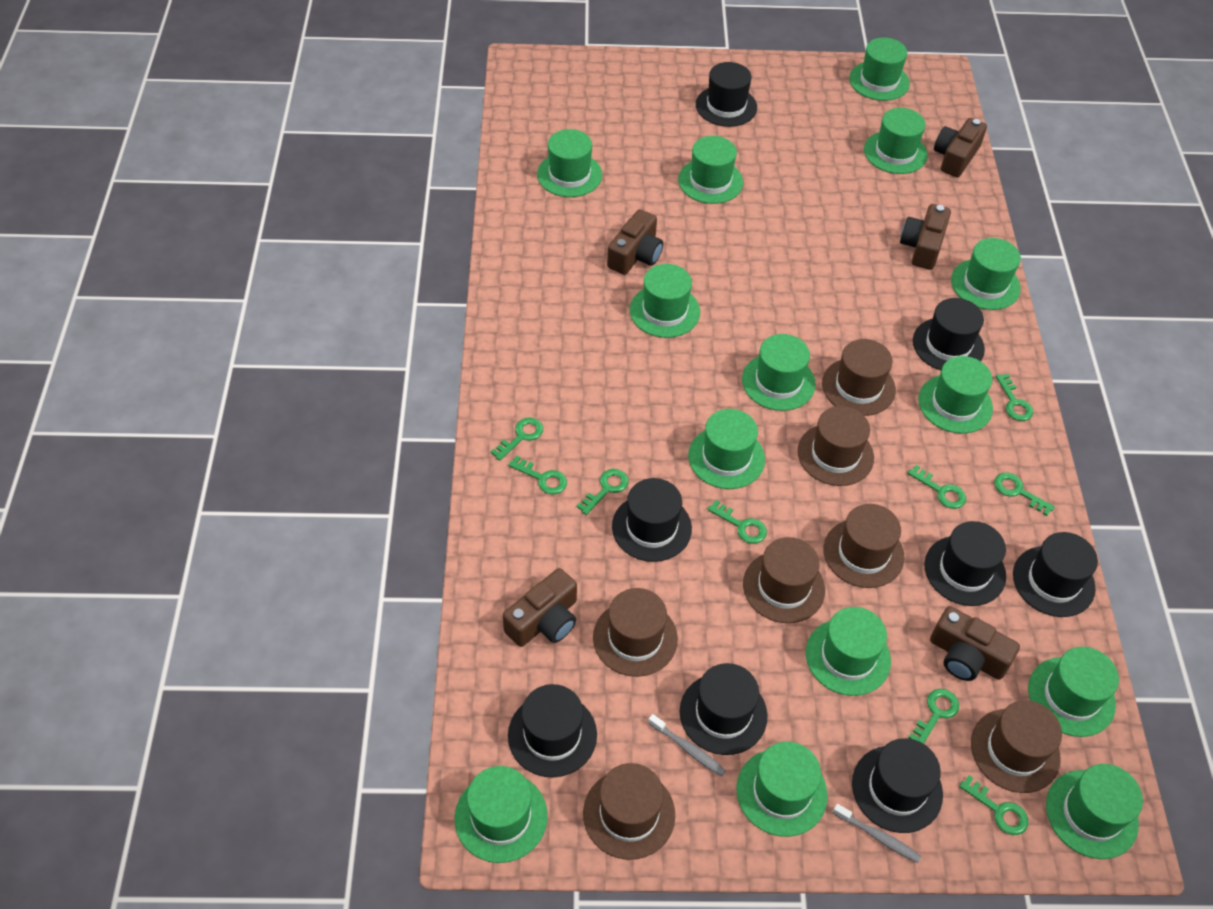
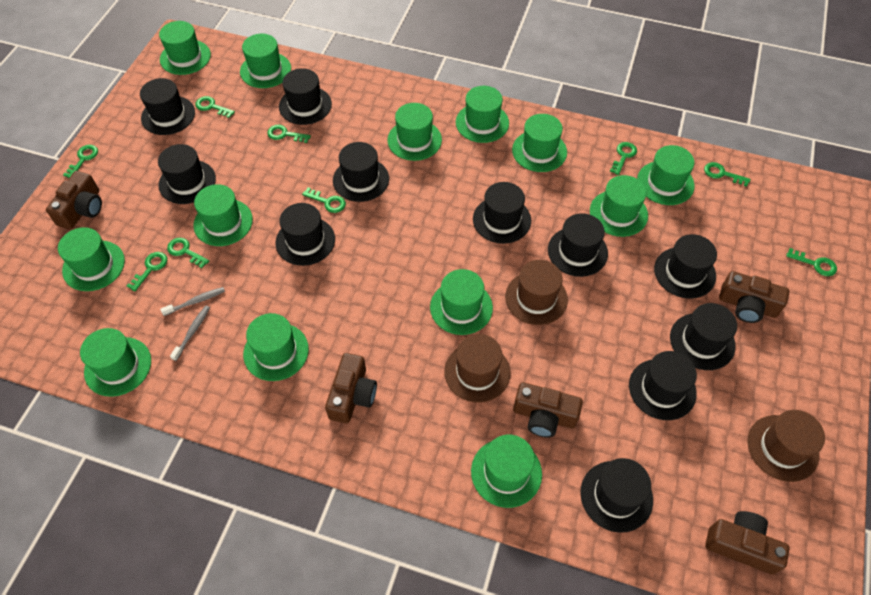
black hat: 8 -> 11
brown hat: 7 -> 3
green hat: 14 -> 13

